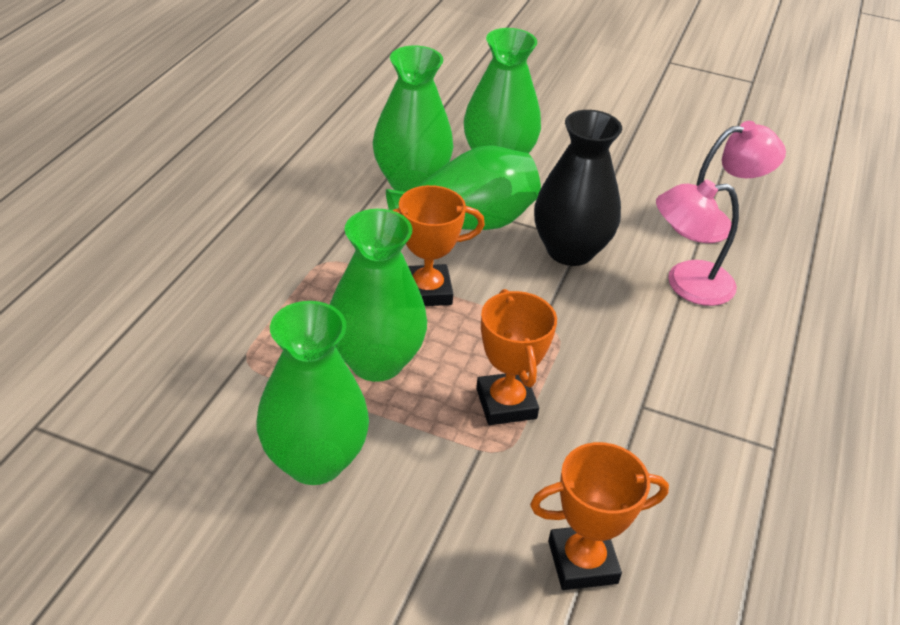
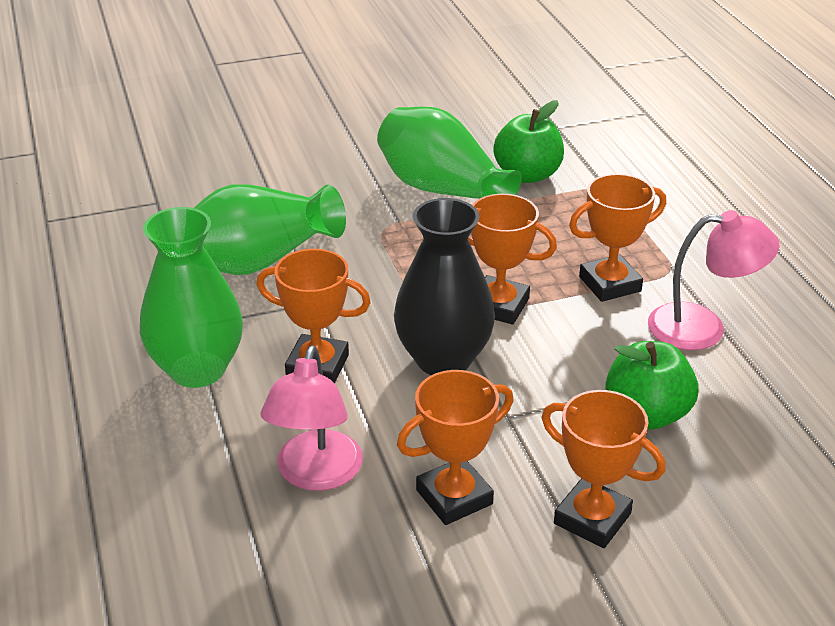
green apple: 0 -> 2
green vase: 5 -> 3
orange trophy: 3 -> 5

